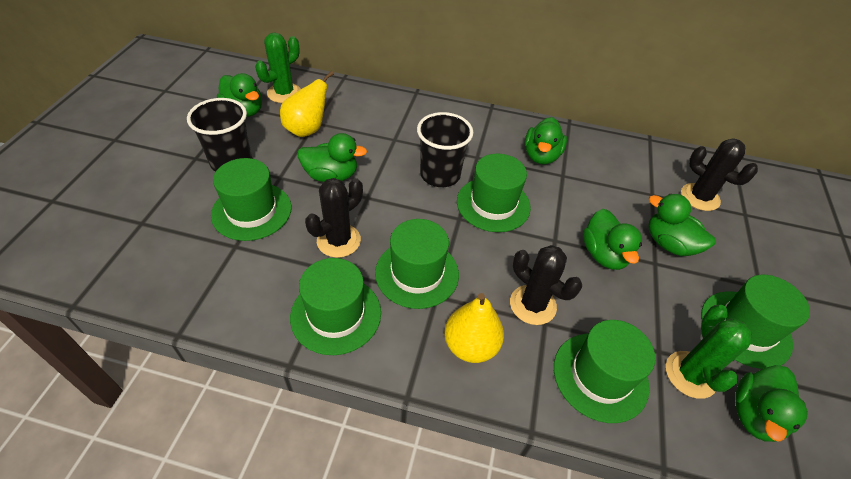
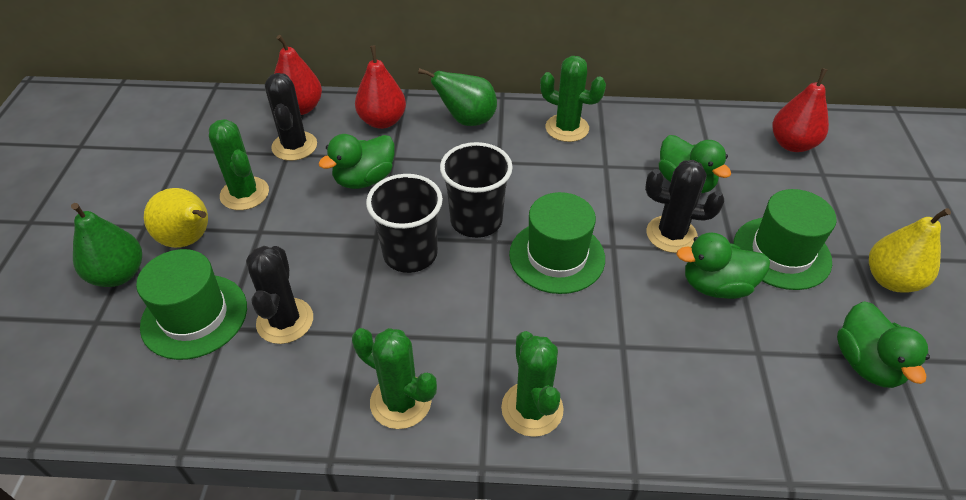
green cactus: 2 -> 4
green duck: 6 -> 4
green hat: 6 -> 3
green pear: 0 -> 2
red pear: 0 -> 3

